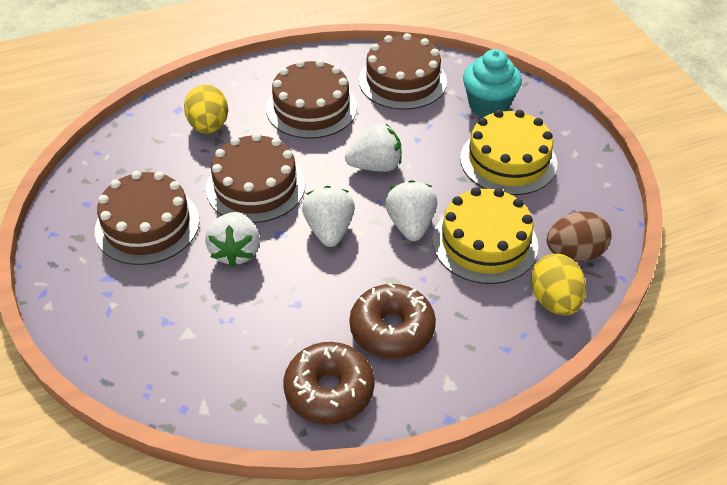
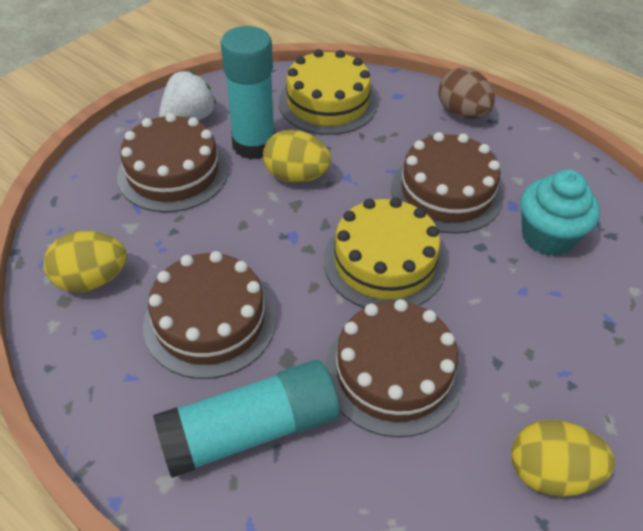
brown donut: 2 -> 0
turquoise glue stick: 0 -> 2
white strawberry: 4 -> 1
yellow egg: 2 -> 3

